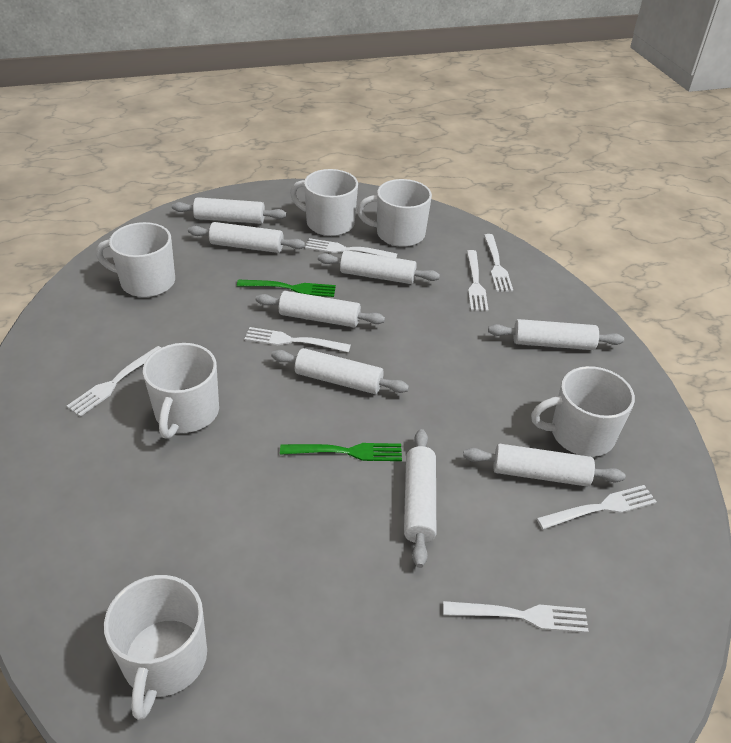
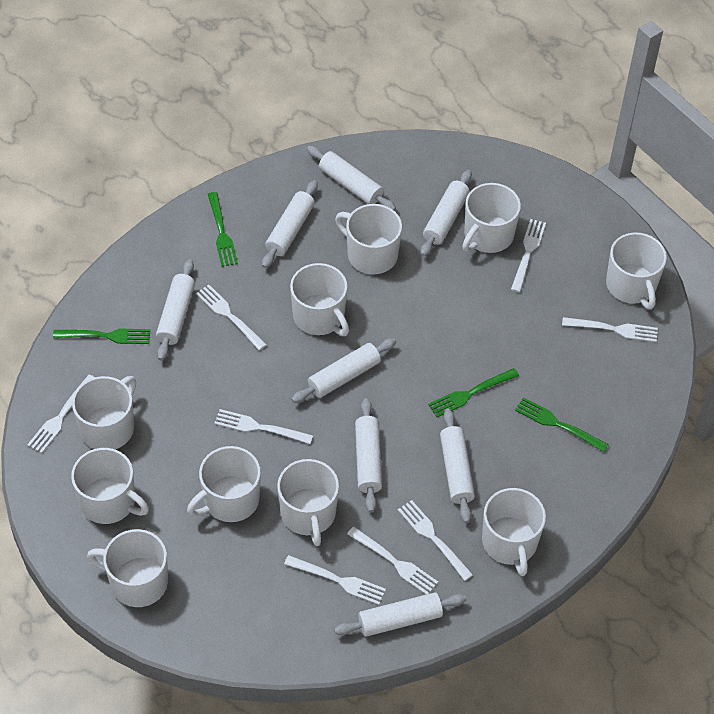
green fork: 2 -> 4
white fork: 7 -> 8
white mug: 6 -> 10

